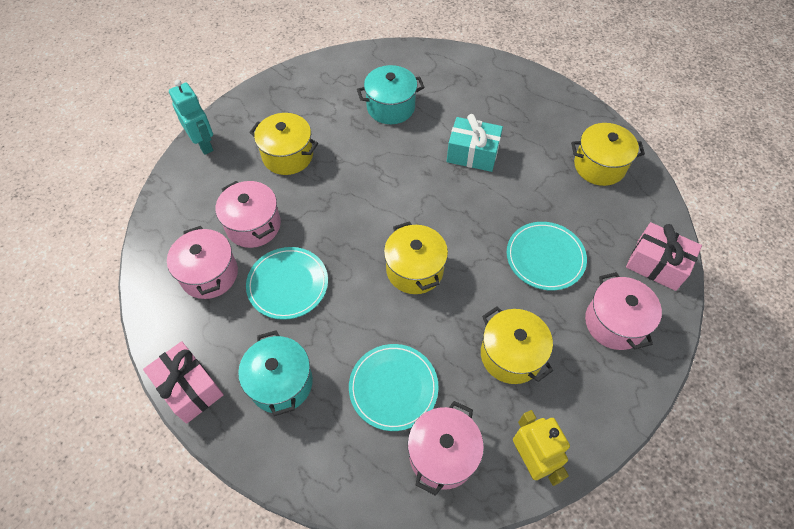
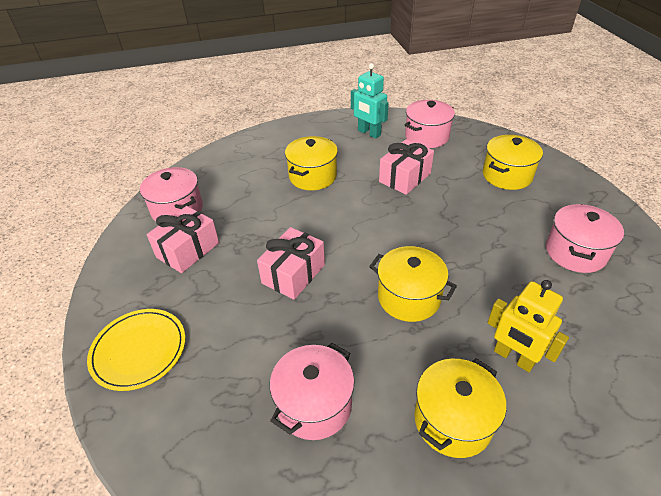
pink gift: 2 -> 3
turquoise gift: 1 -> 0
turquoise plate: 3 -> 0
turquoise pot: 2 -> 0
yellow plate: 0 -> 1

